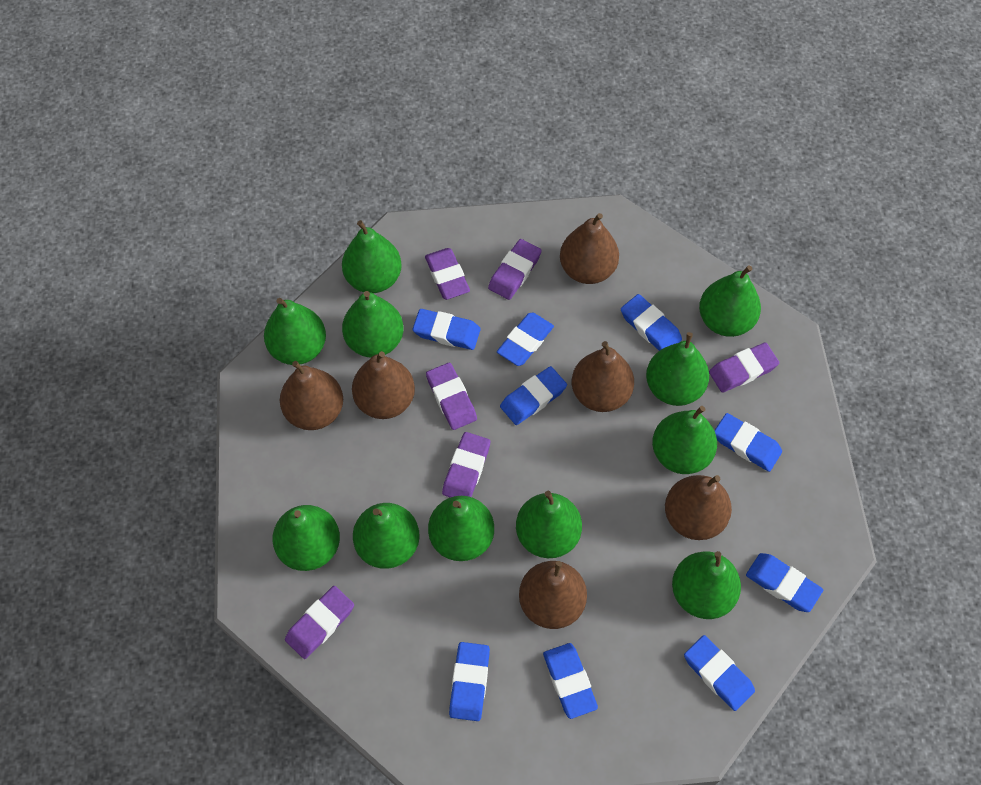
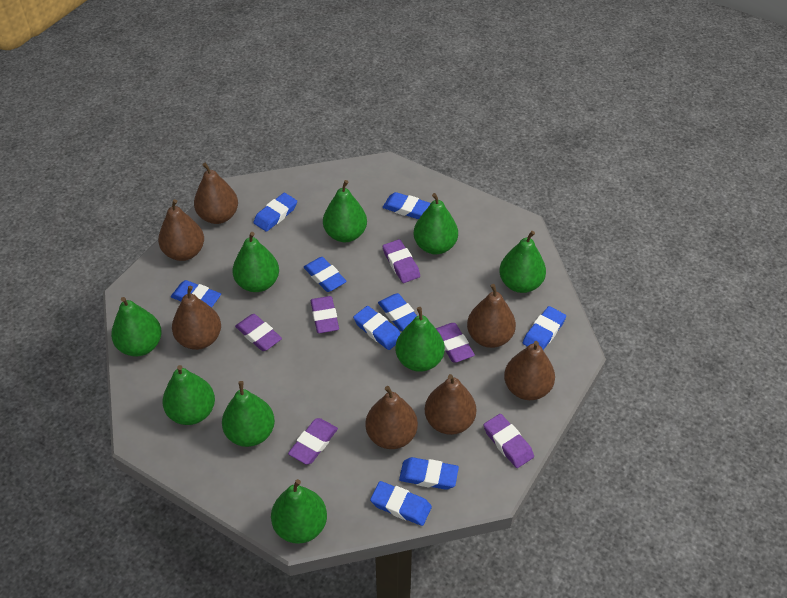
brown pear: 6 -> 7
green pear: 11 -> 9

